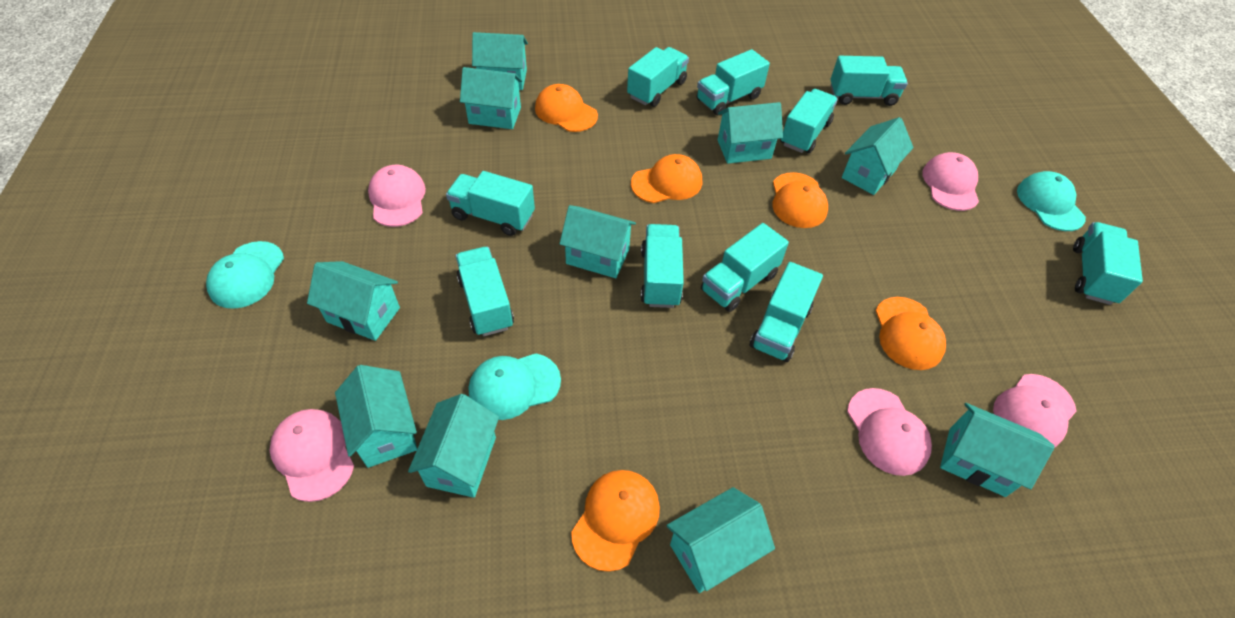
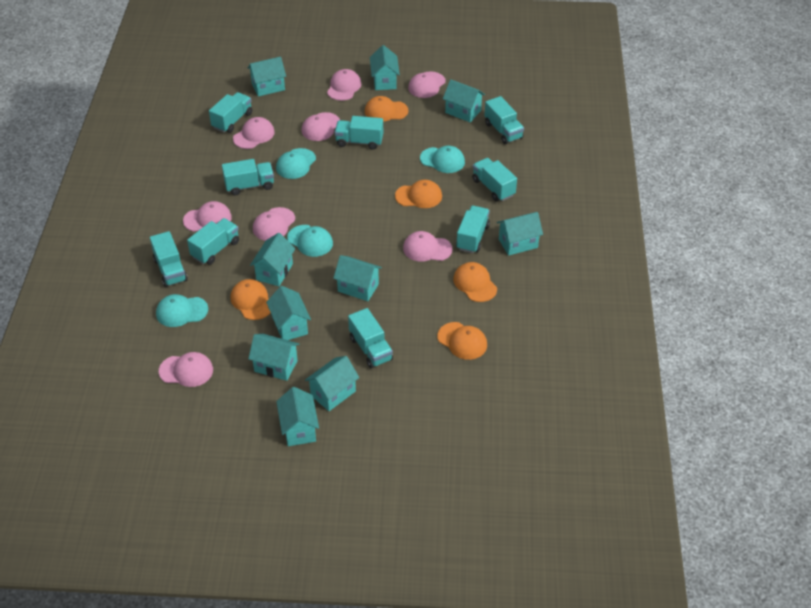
pink cap: 5 -> 8
turquoise cap: 3 -> 4
turquoise truck: 10 -> 9

